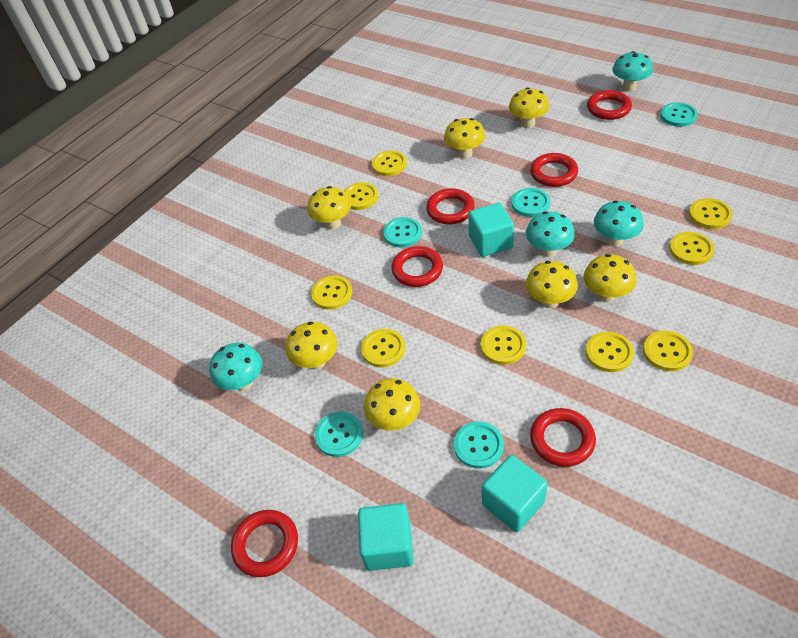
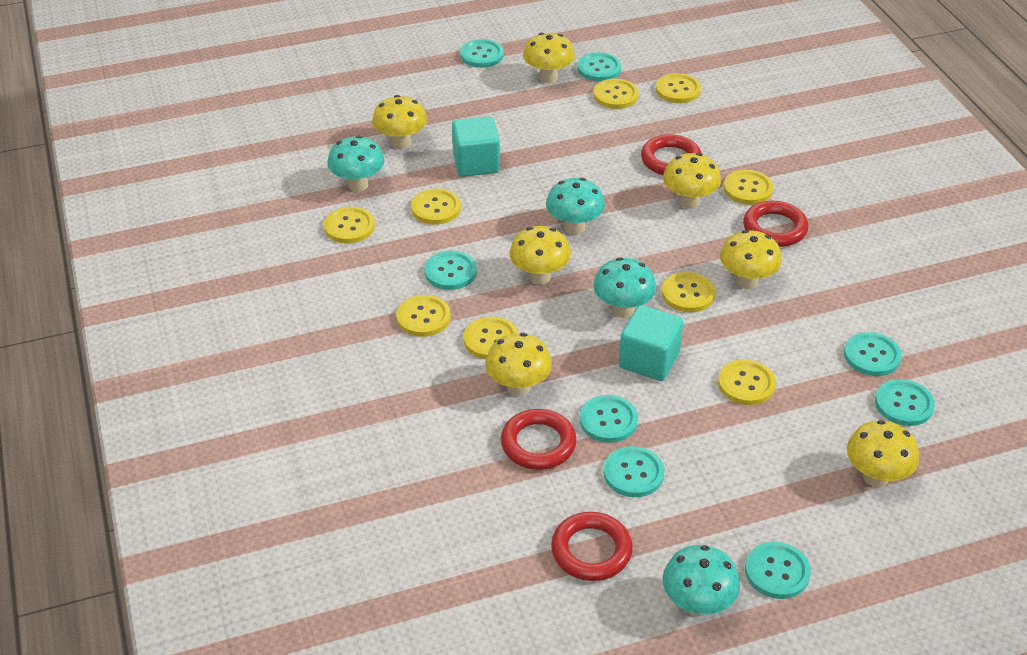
red ring: 6 -> 4
turquoise button: 5 -> 8
turquoise cube: 3 -> 2

